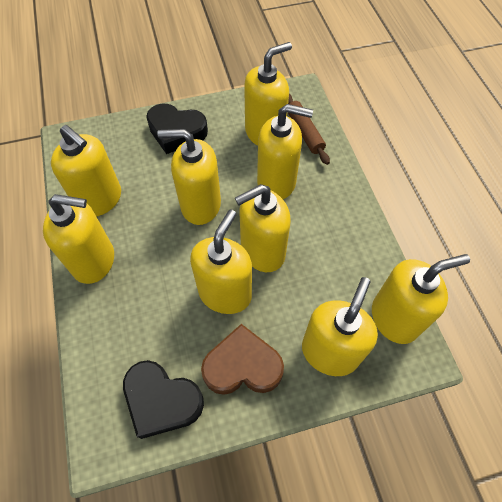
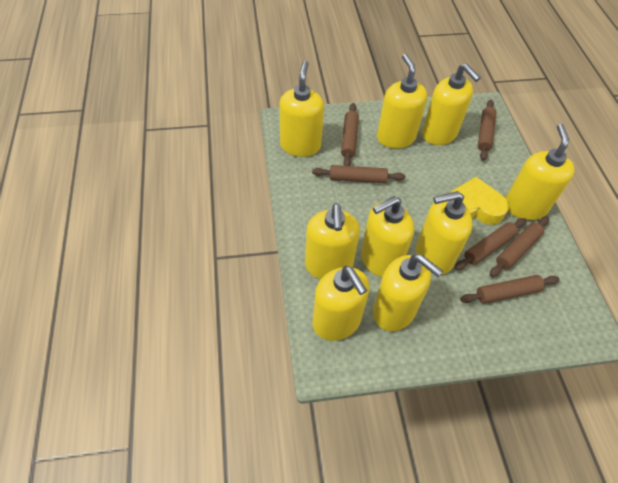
black heart: 2 -> 0
brown heart: 1 -> 0
brown rolling pin: 1 -> 6
yellow heart: 0 -> 1

